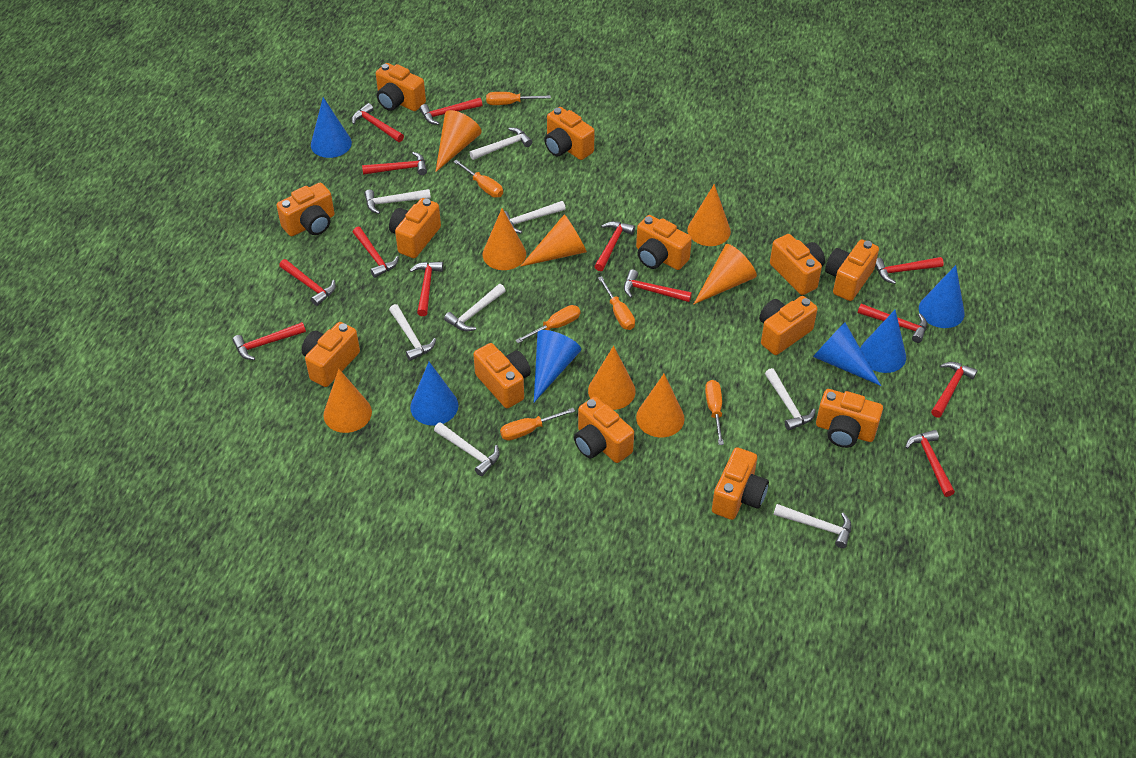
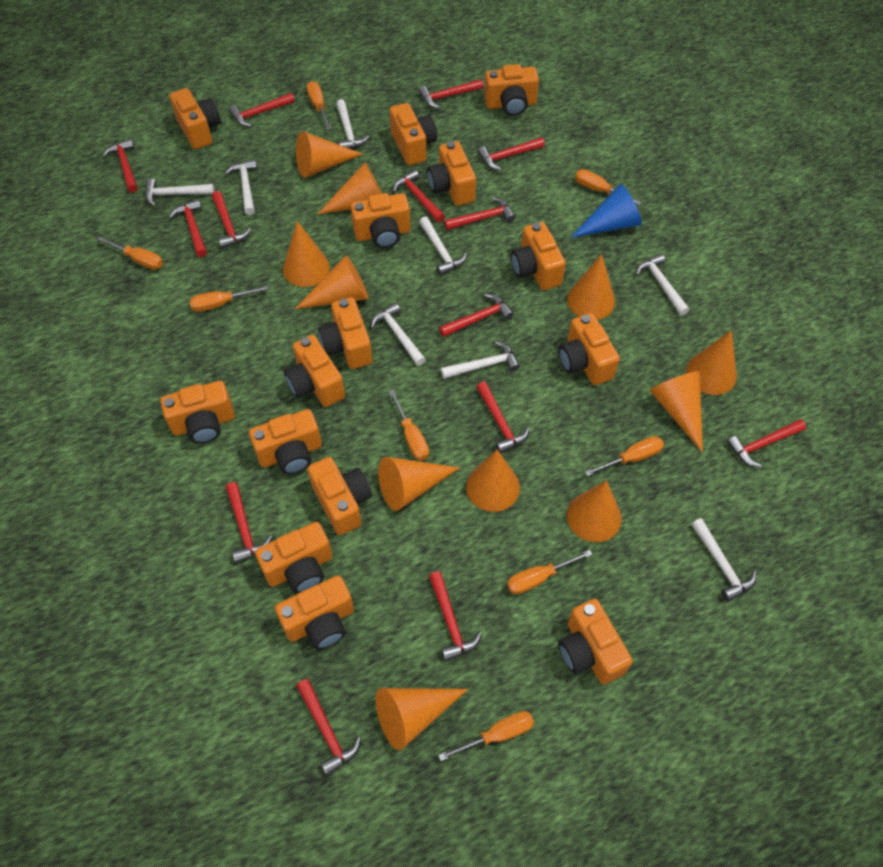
blue cone: 6 -> 1
orange camera: 13 -> 15
orange cone: 8 -> 11
orange screwdriver: 6 -> 8
red hammer: 13 -> 14

